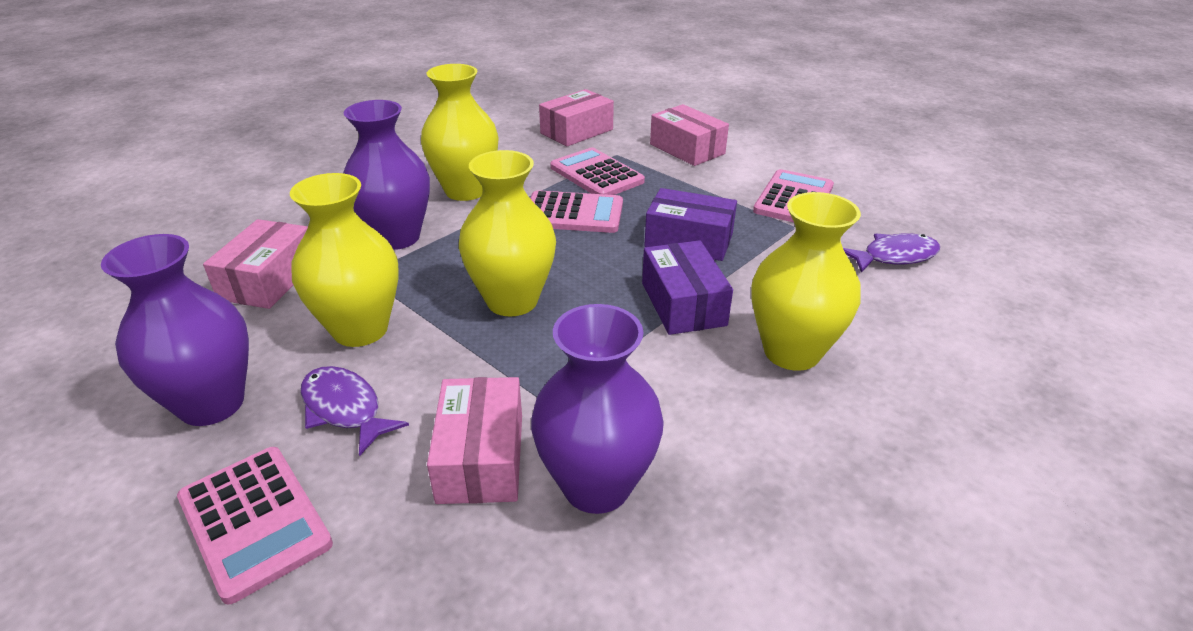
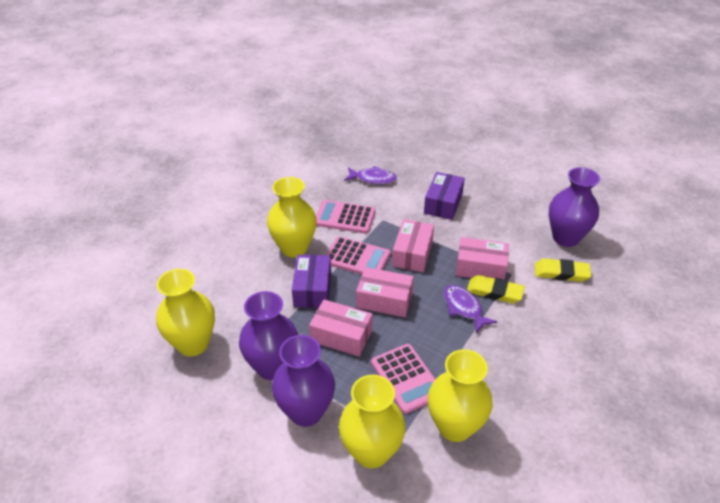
pink calculator: 4 -> 3
yellow eraser: 0 -> 2

